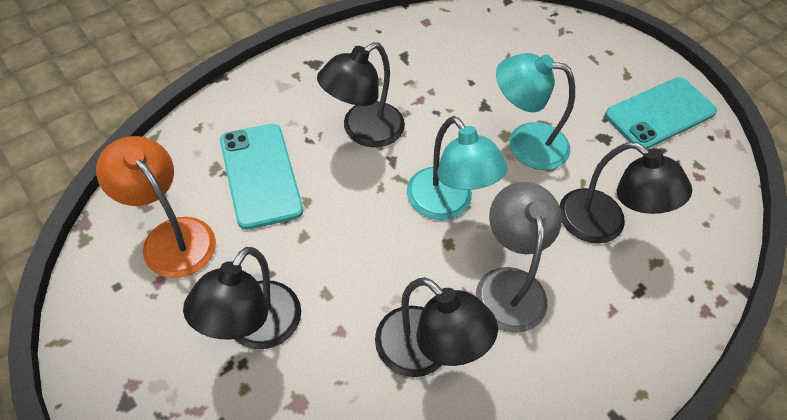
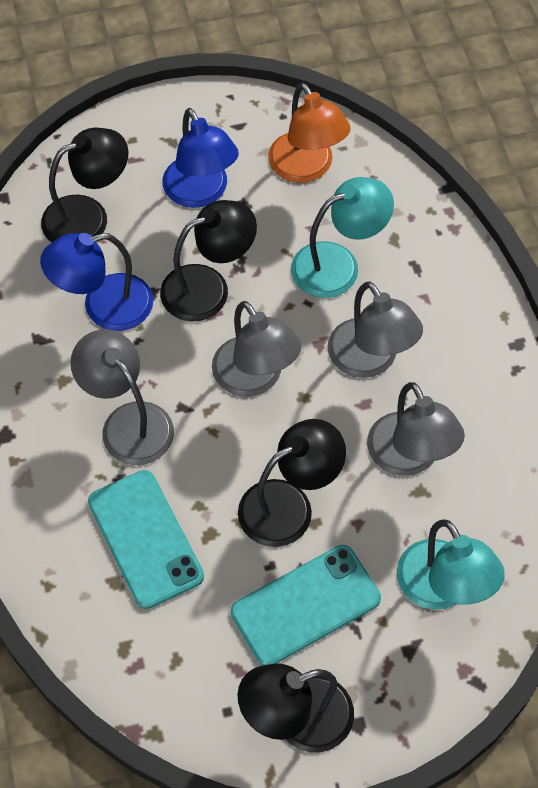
blue lamp: 0 -> 2
grey lamp: 1 -> 4

